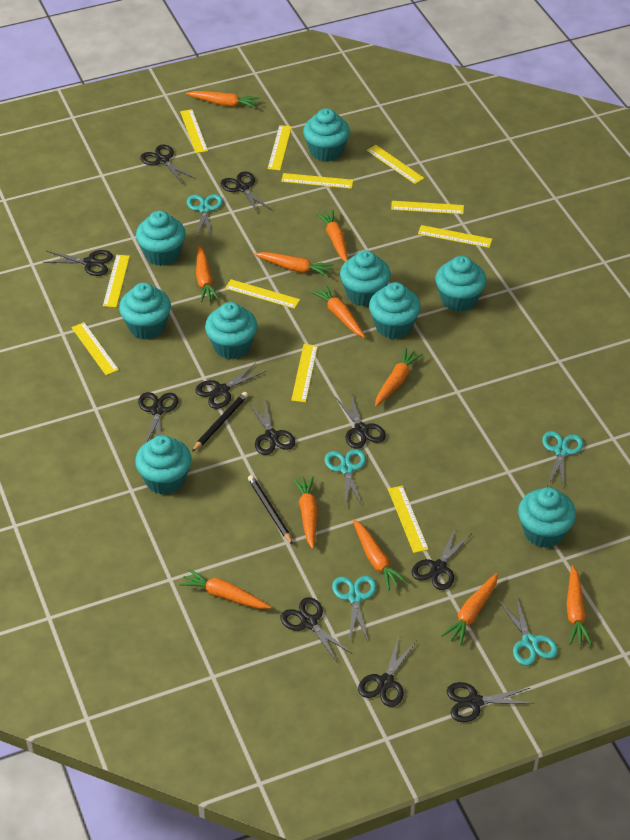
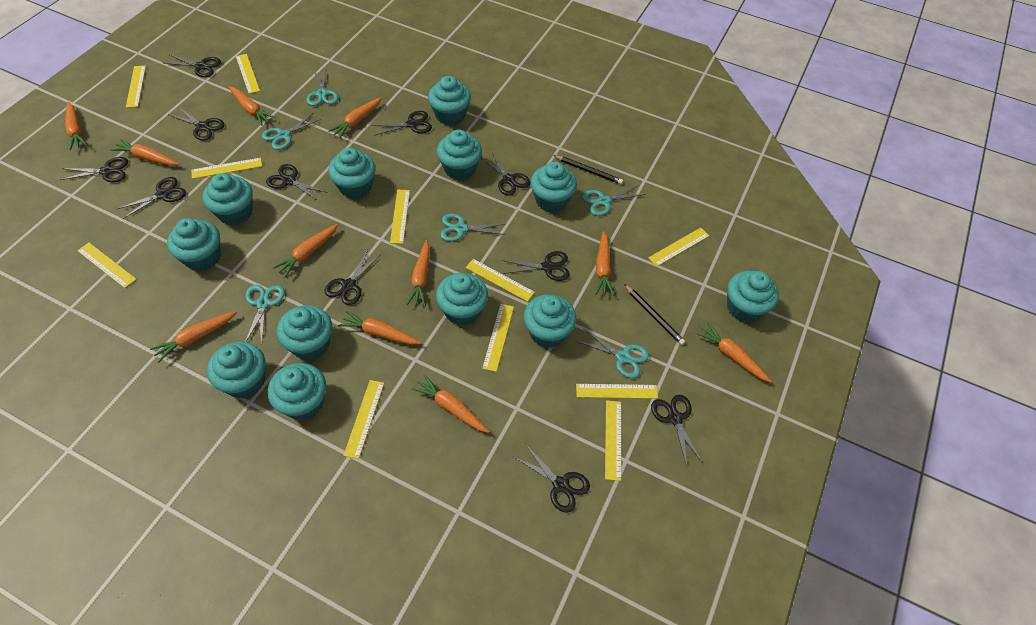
turquoise cupcake: 9 -> 12
turquoise scissors: 5 -> 6

